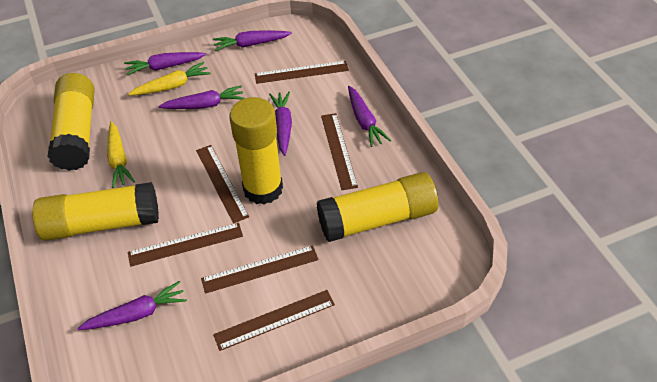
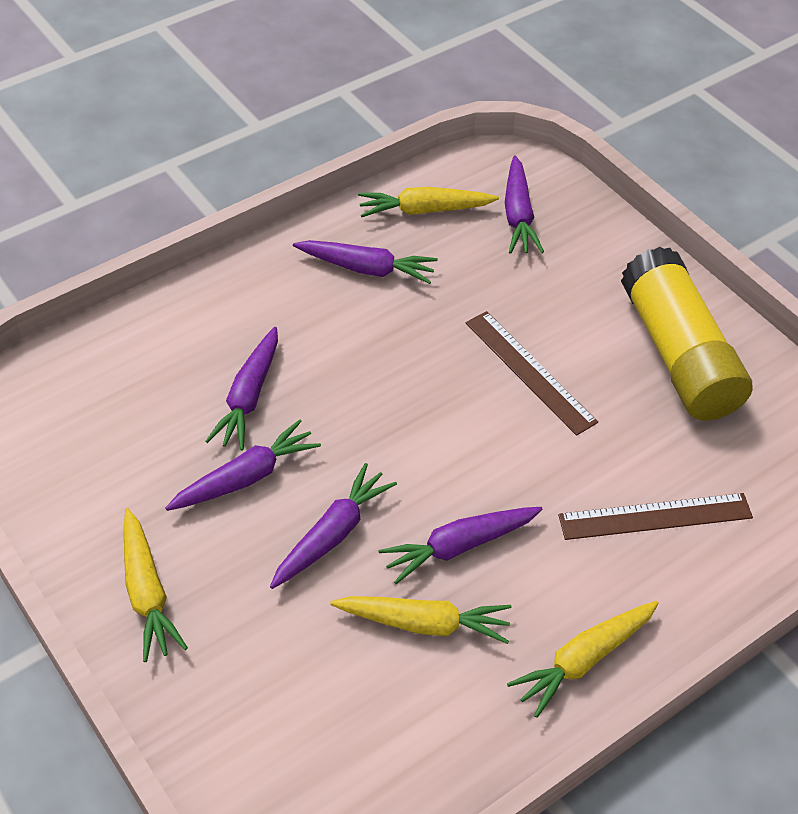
brown ruler: 6 -> 2
yellow carrot: 2 -> 4
yellow glue stick: 4 -> 1

